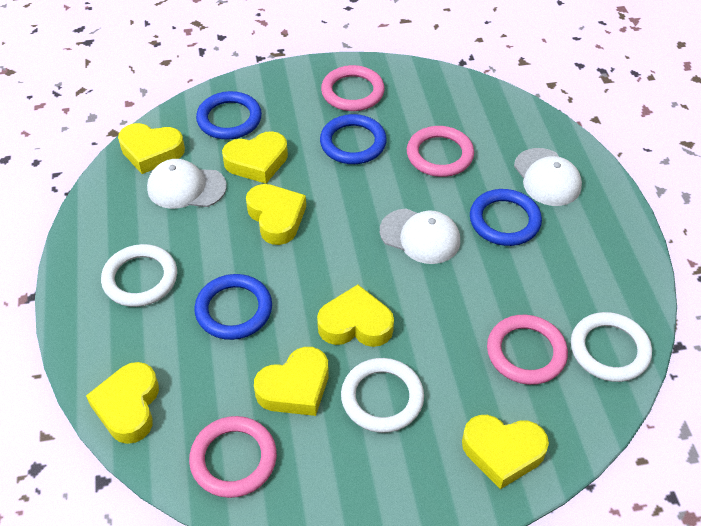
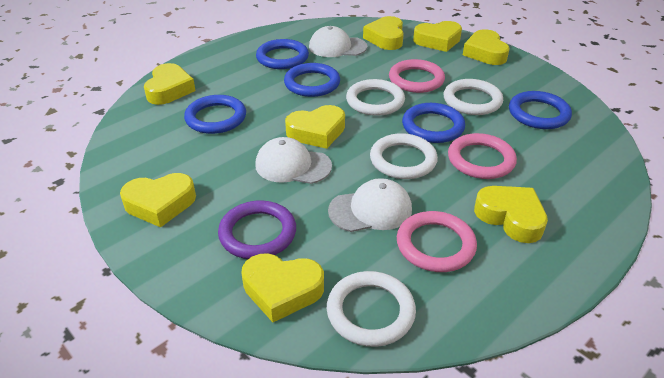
blue ring: 4 -> 5
pink ring: 4 -> 3
purple ring: 0 -> 1
white ring: 3 -> 4
yellow heart: 7 -> 8

